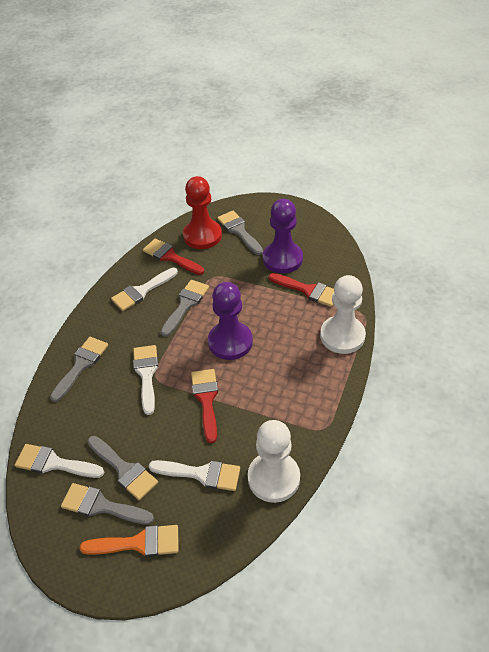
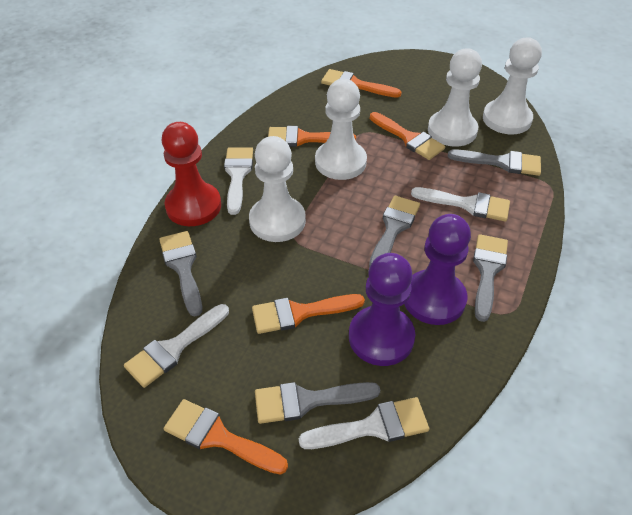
orange brush: 1 -> 5
red brush: 3 -> 0
white pawn: 2 -> 4

